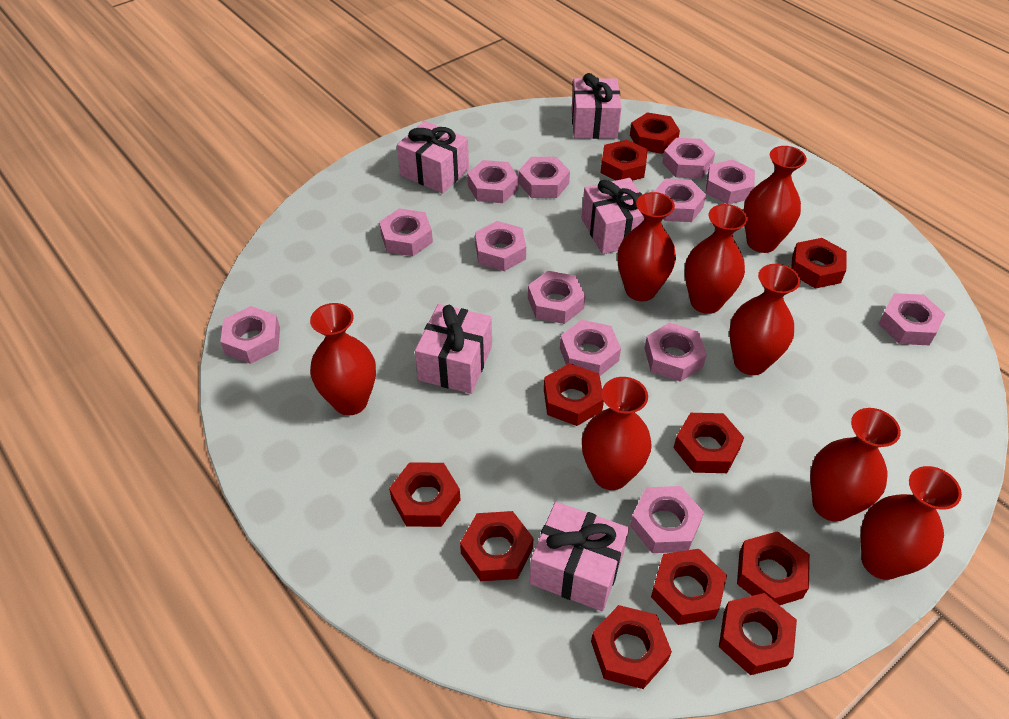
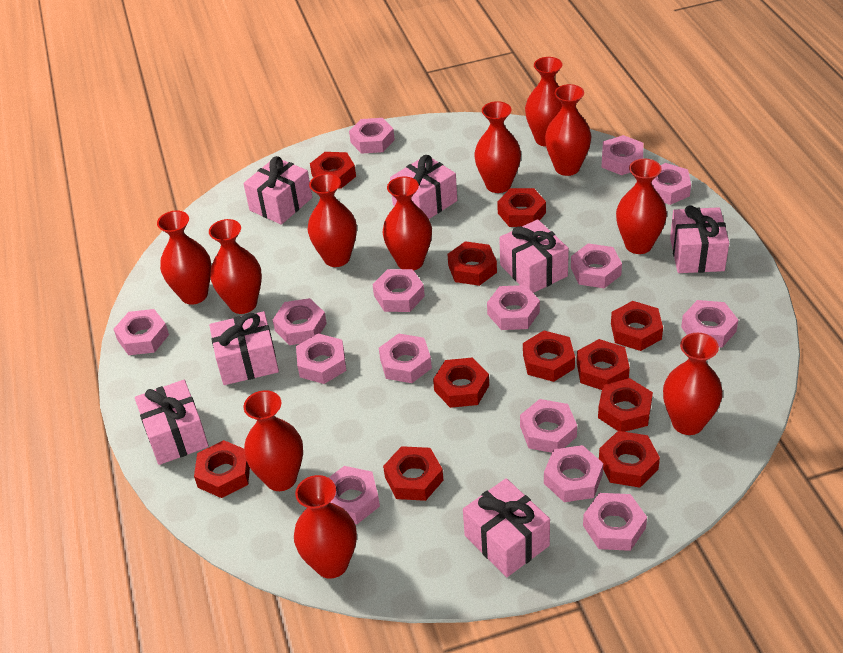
pink gift: 5 -> 7
pink nut: 13 -> 15
red vase: 8 -> 11

